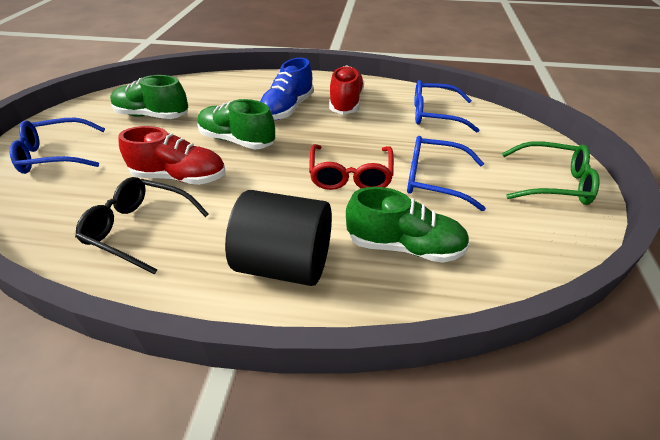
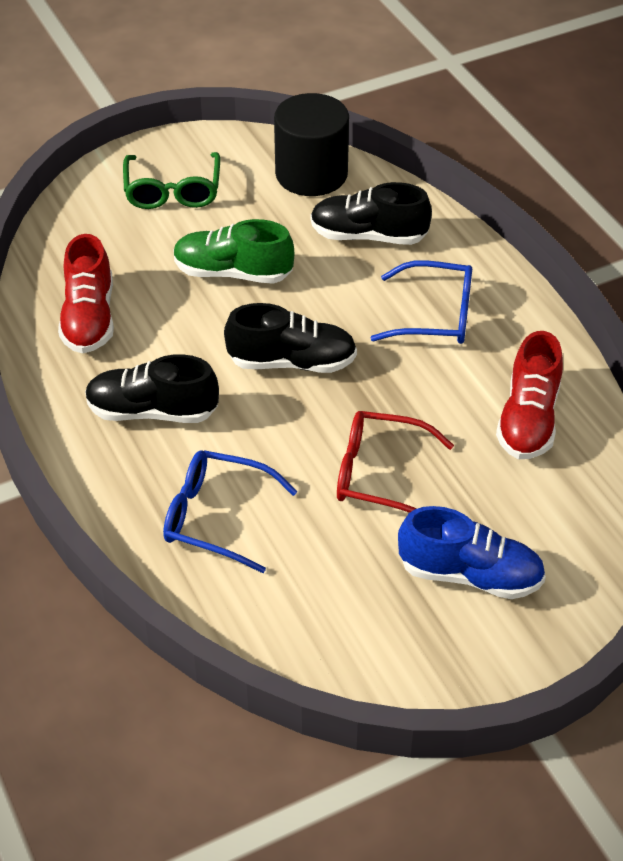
black glasses: 1 -> 0
black shoe: 0 -> 3
blue glasses: 3 -> 2
green shoe: 3 -> 1

